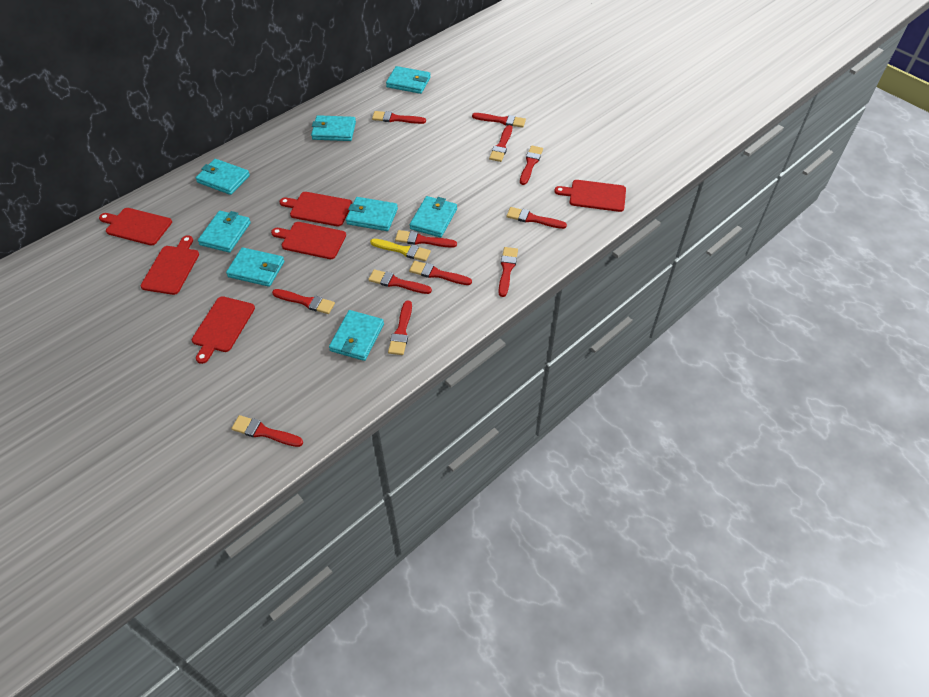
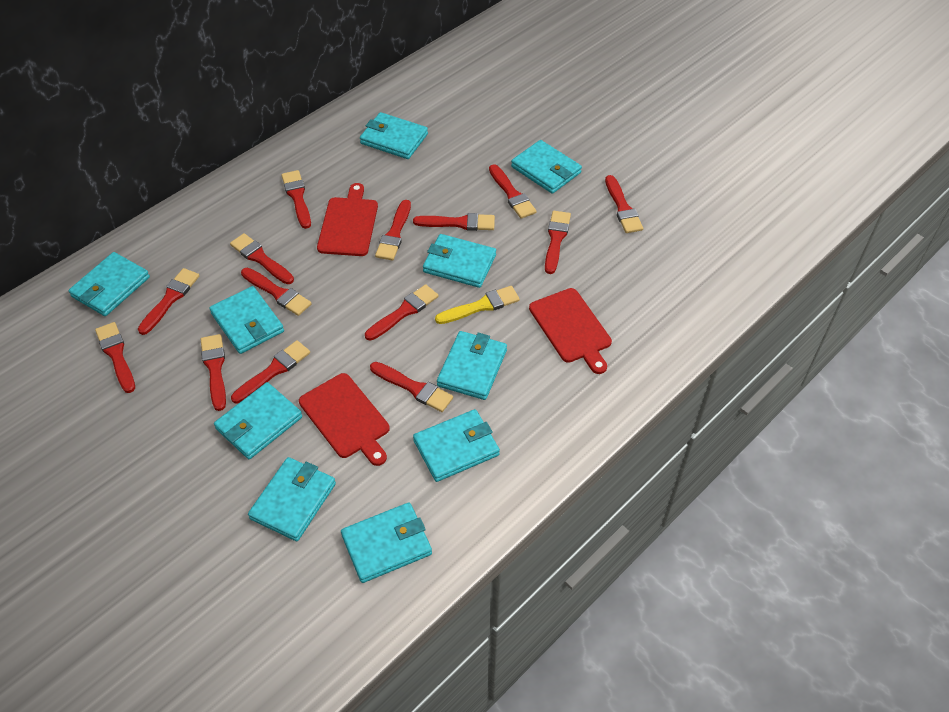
red brush: 12 -> 14
red cutting board: 6 -> 3
turquoise wallet: 8 -> 10

